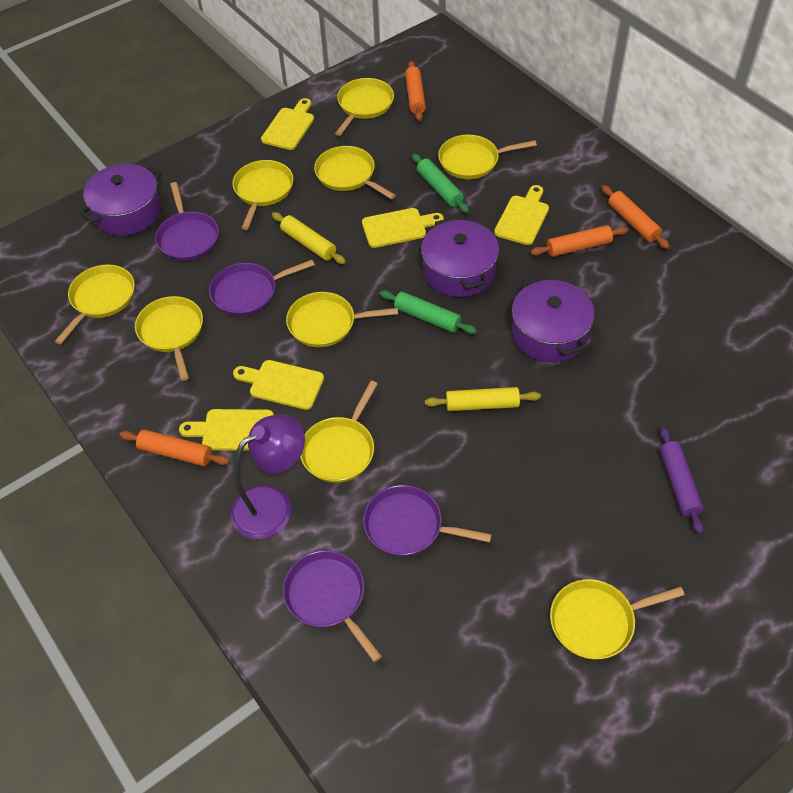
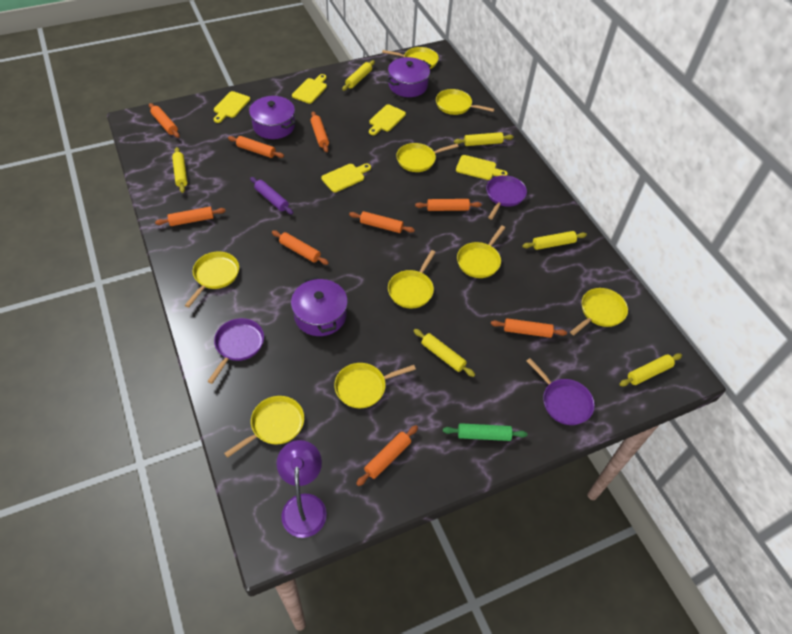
green rolling pin: 2 -> 1
orange rolling pin: 4 -> 9
purple pan: 4 -> 3
yellow rolling pin: 2 -> 6

